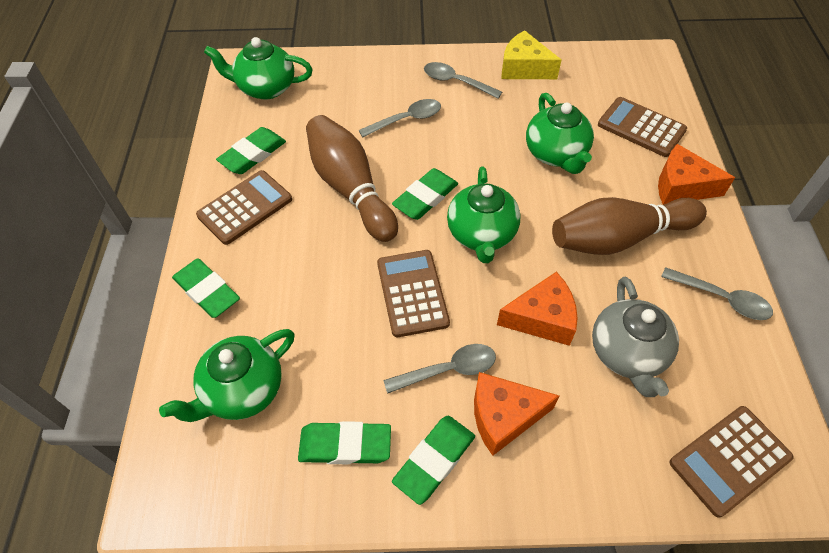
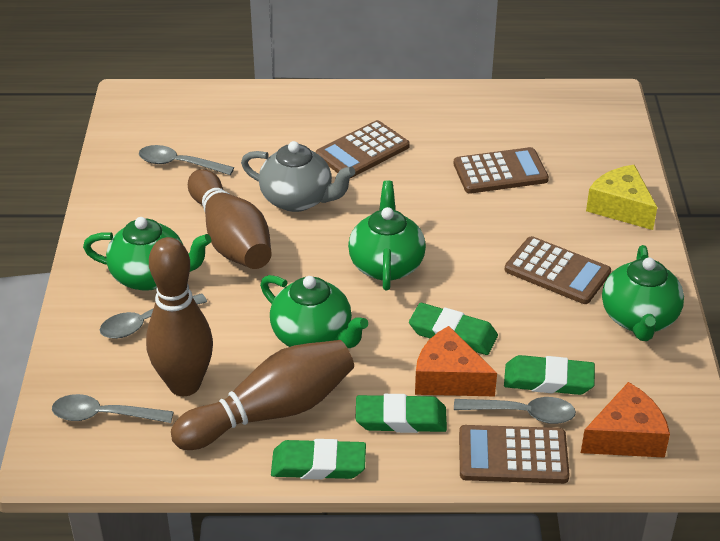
brown bowling pin: 2 -> 3
green eraser: 5 -> 4
orange cheese: 3 -> 2

